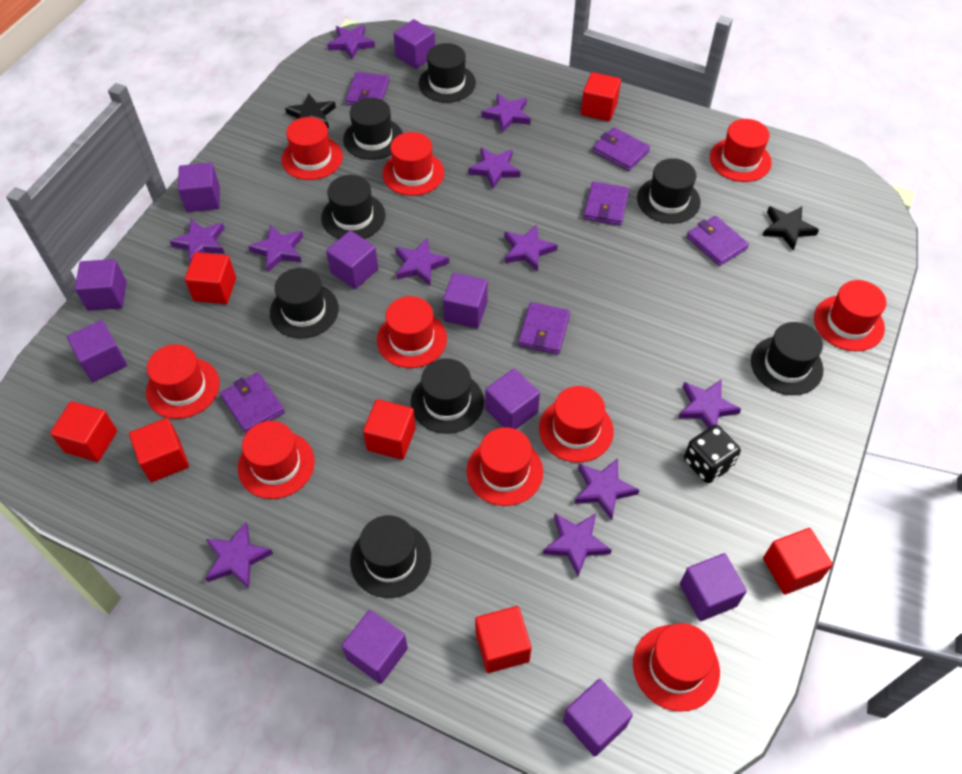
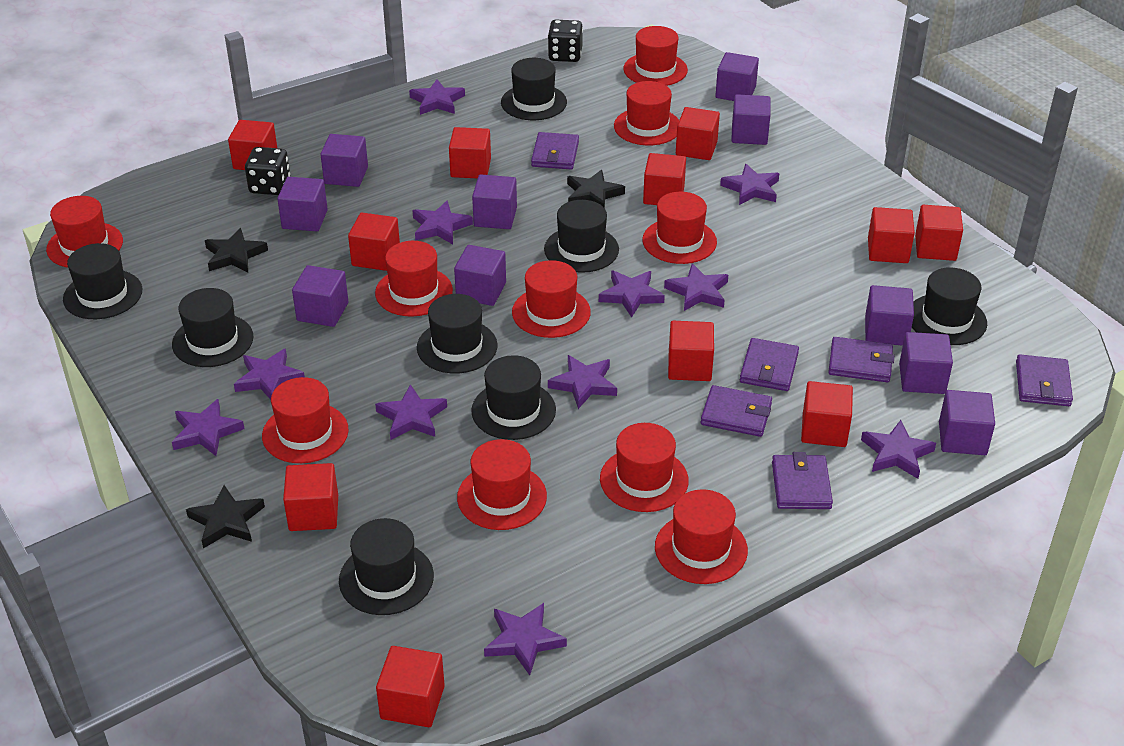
black dice: 1 -> 2
black star: 2 -> 3
red cube: 7 -> 11

